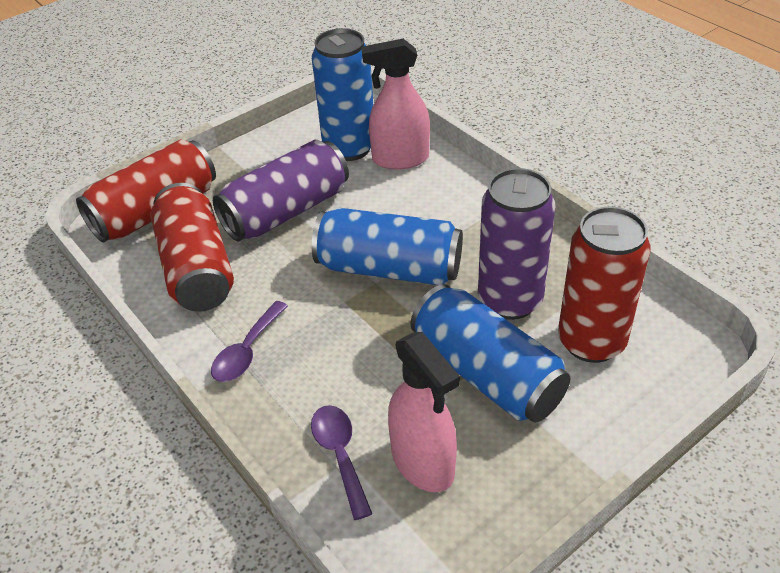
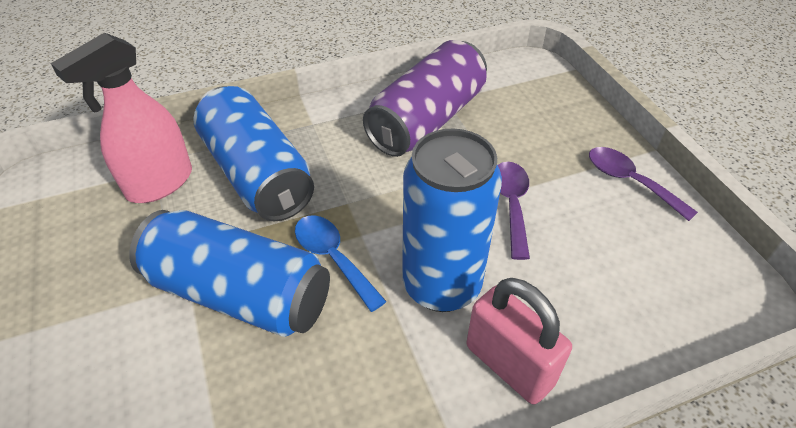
blue spoon: 0 -> 1
pink padlock: 0 -> 1
pink spray bottle: 2 -> 1
purple can: 2 -> 1
red can: 3 -> 0

